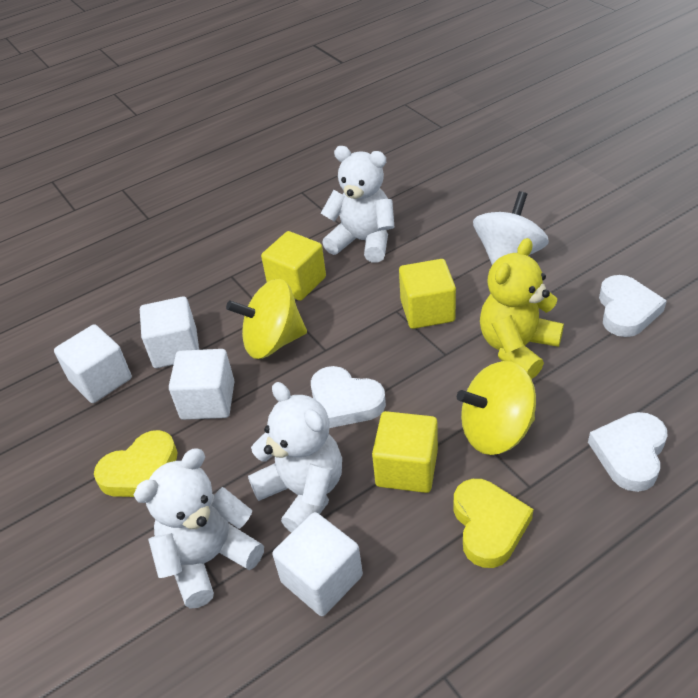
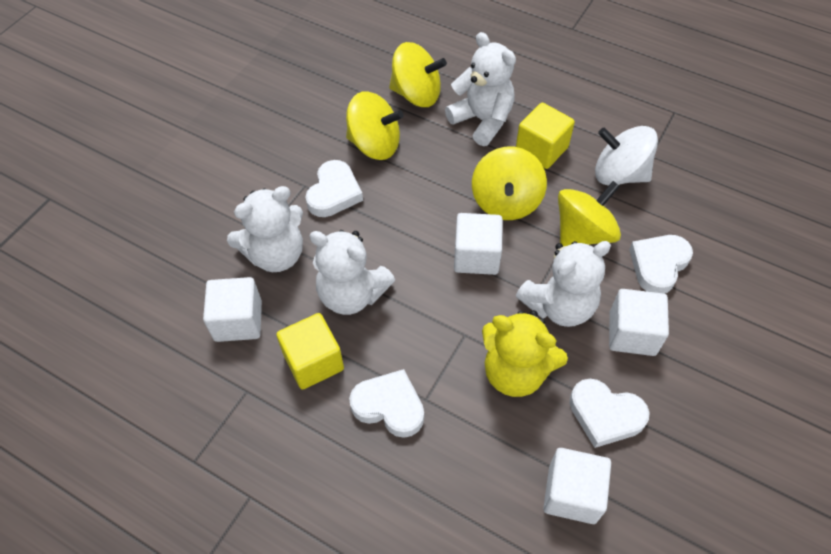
white heart: 3 -> 4
white teddy bear: 3 -> 4
yellow cube: 3 -> 2
yellow heart: 2 -> 0
yellow spinning top: 2 -> 4

